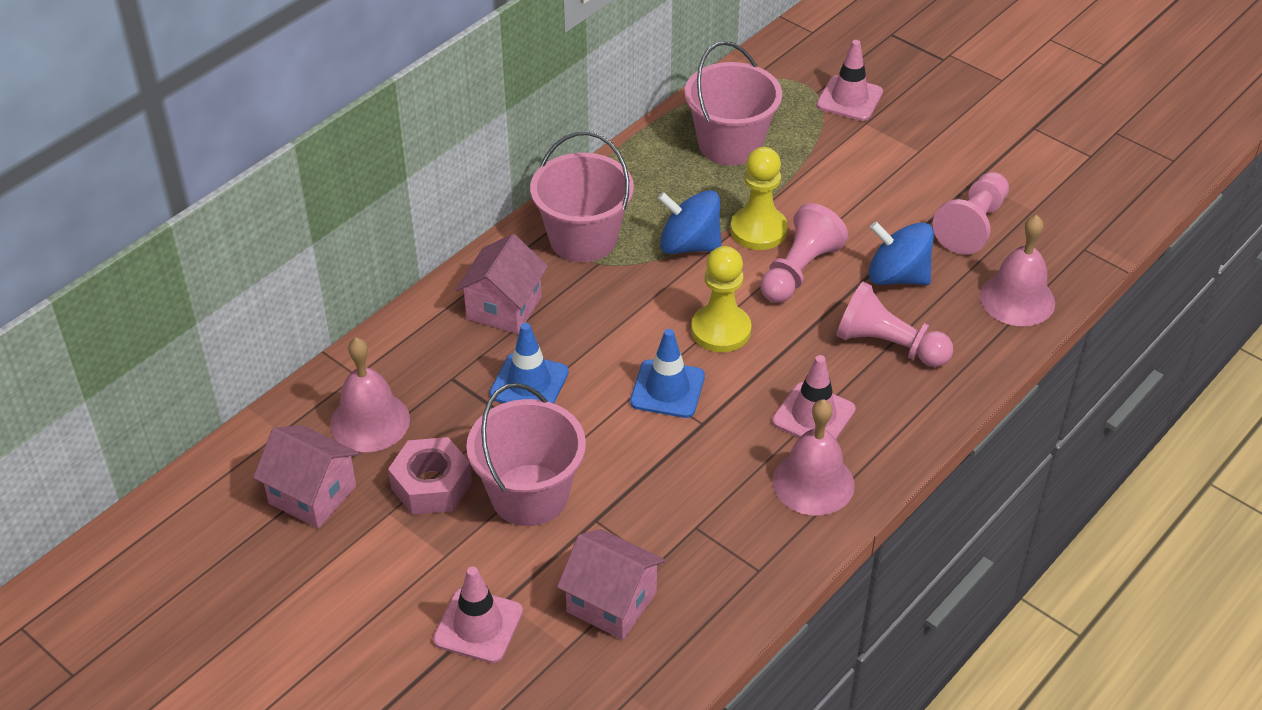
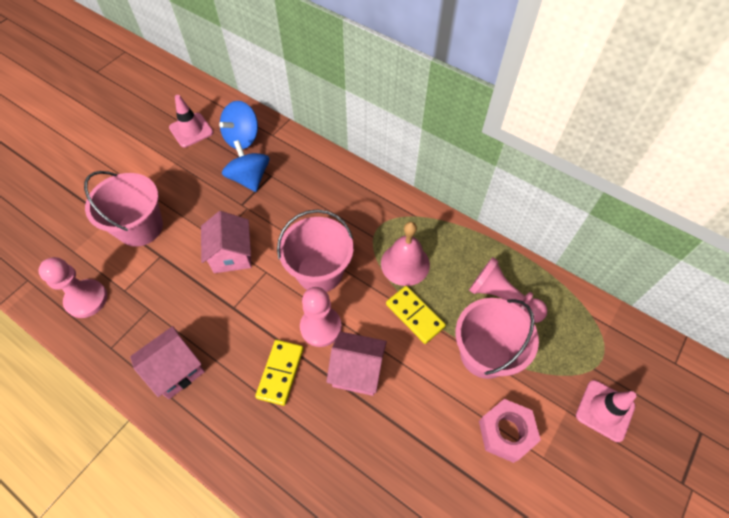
blue traffic cone: 2 -> 0
pink bell: 3 -> 1
pink traffic cone: 3 -> 2
yellow domino: 0 -> 2
yellow pawn: 2 -> 0

